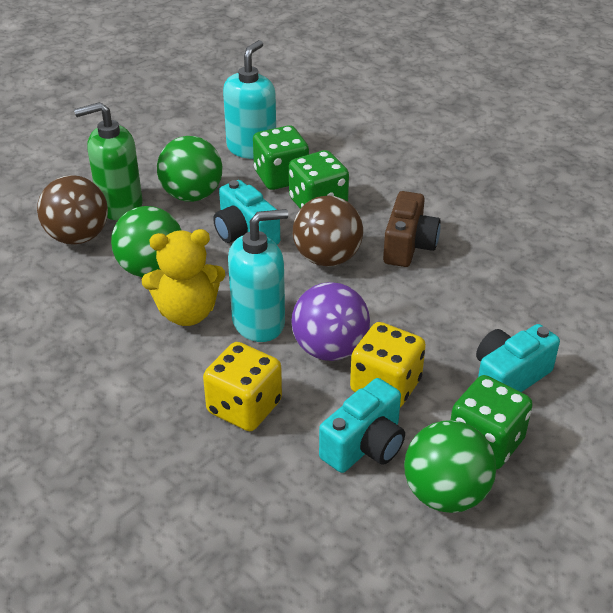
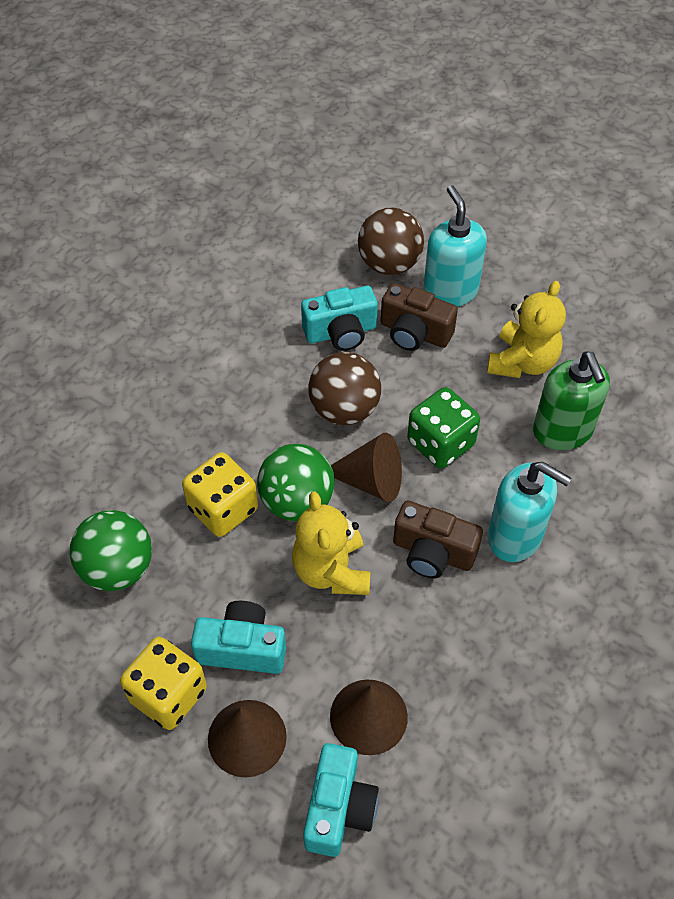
brown camera: 1 -> 2
brown cone: 0 -> 3
green ball: 3 -> 2
green dice: 3 -> 1
purple ball: 1 -> 0
yellow teddy bear: 1 -> 2

